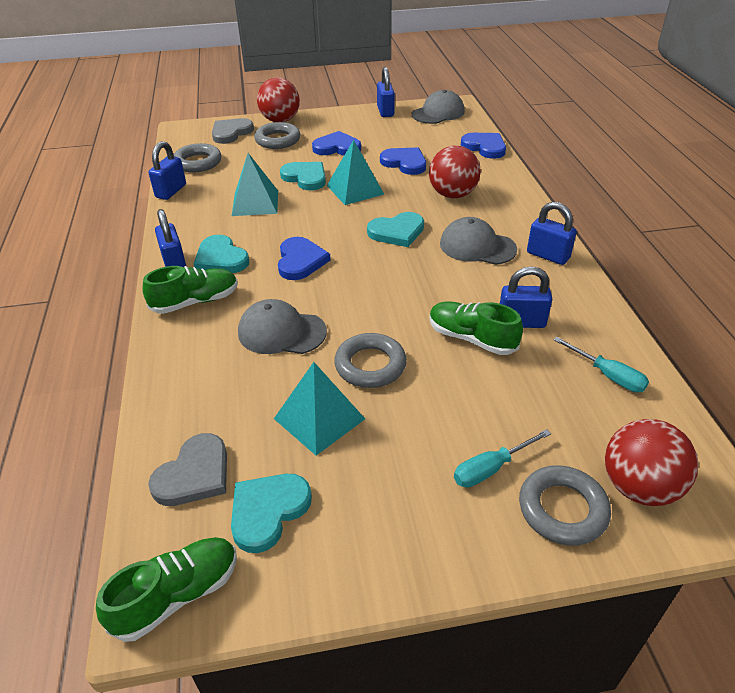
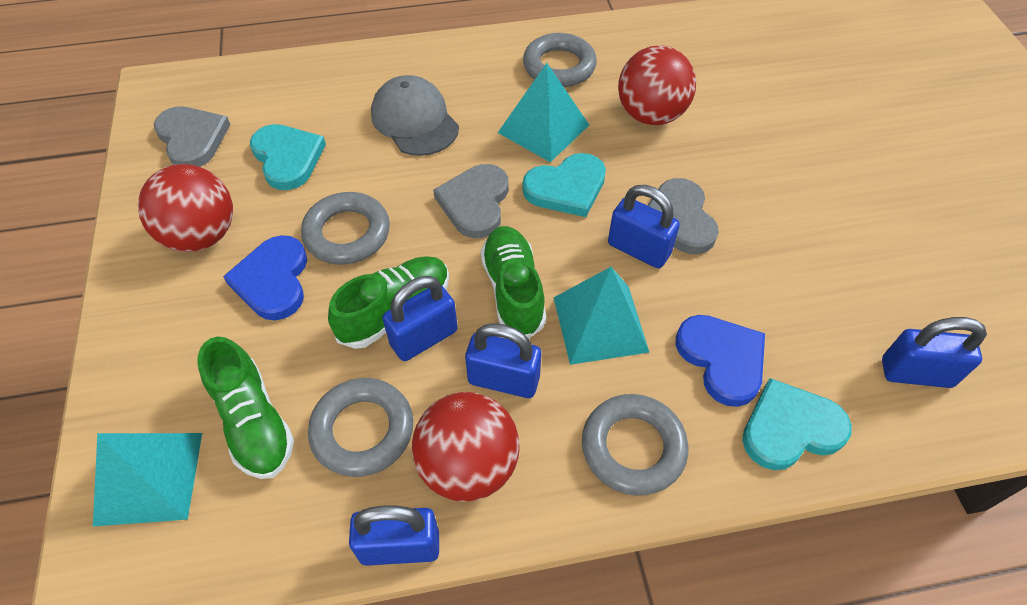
blue heart: 4 -> 2
grey cap: 3 -> 1
grey heart: 2 -> 3
turquoise heart: 4 -> 3
turquoise screwdriver: 2 -> 0

